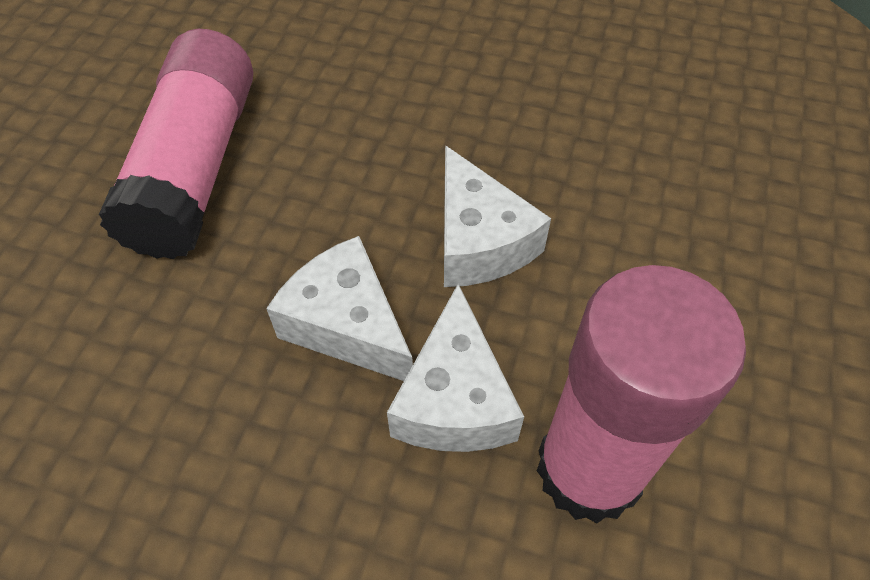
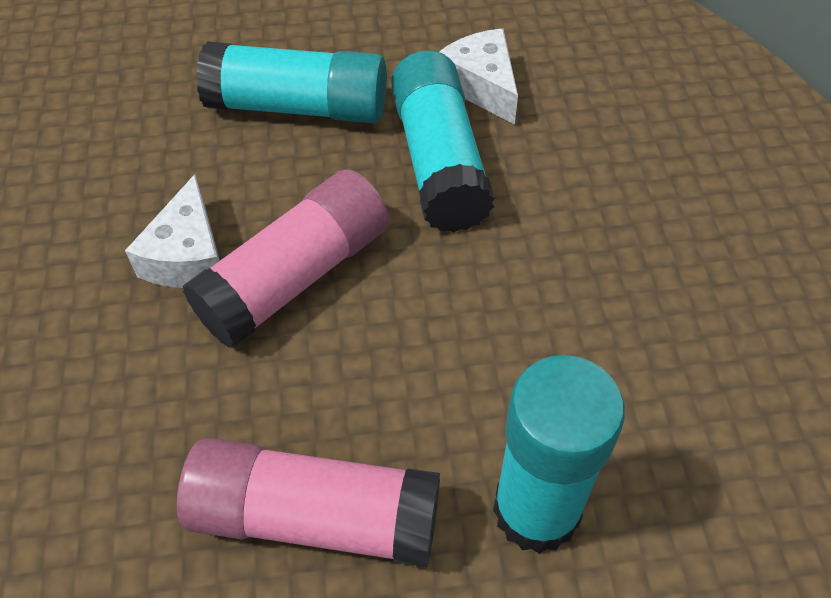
turquoise glue stick: 0 -> 3
white cheese: 3 -> 2

